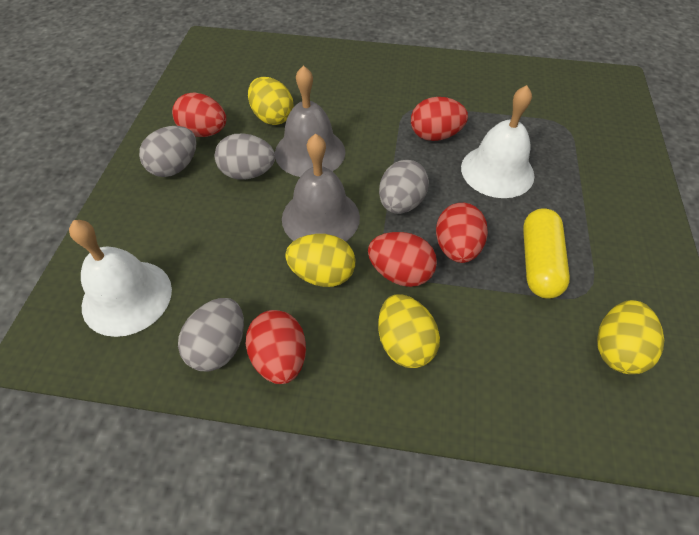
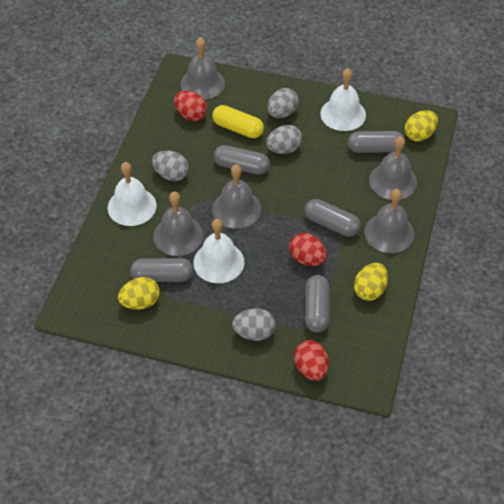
grey bell: 2 -> 5
grey capsule: 0 -> 5
red egg: 5 -> 3
white bell: 2 -> 3
yellow egg: 4 -> 3

